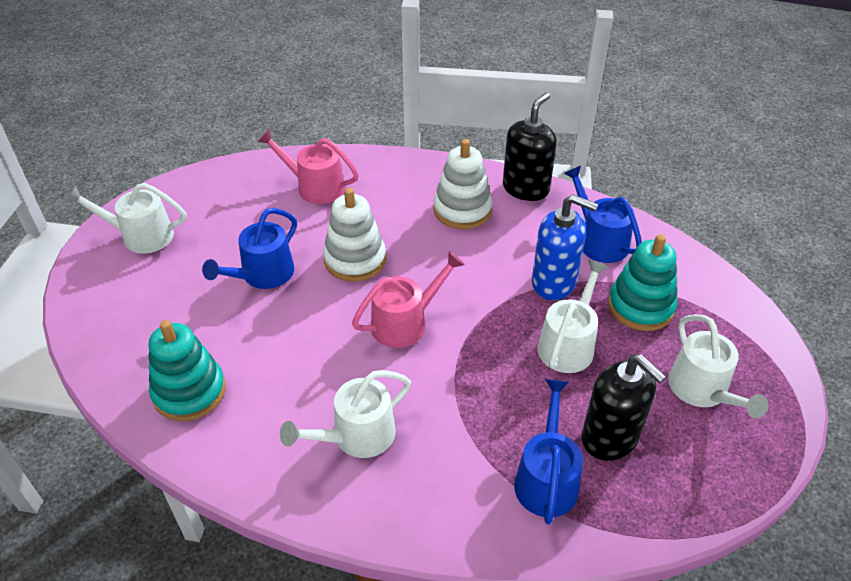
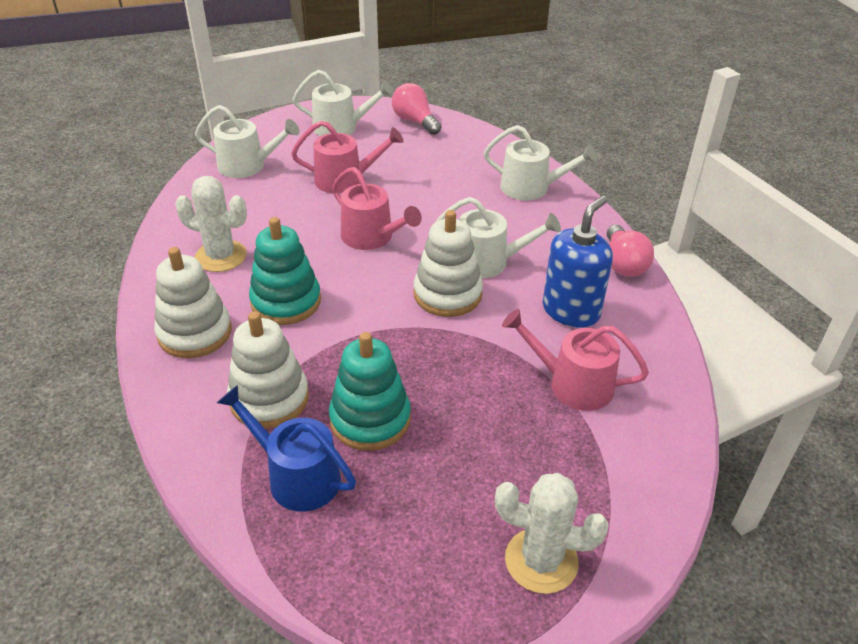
black soap dispenser: 2 -> 0
blue watering can: 3 -> 1
pink light bulb: 0 -> 2
pink watering can: 2 -> 3
white cactus: 0 -> 2
white stacking toy: 2 -> 3

